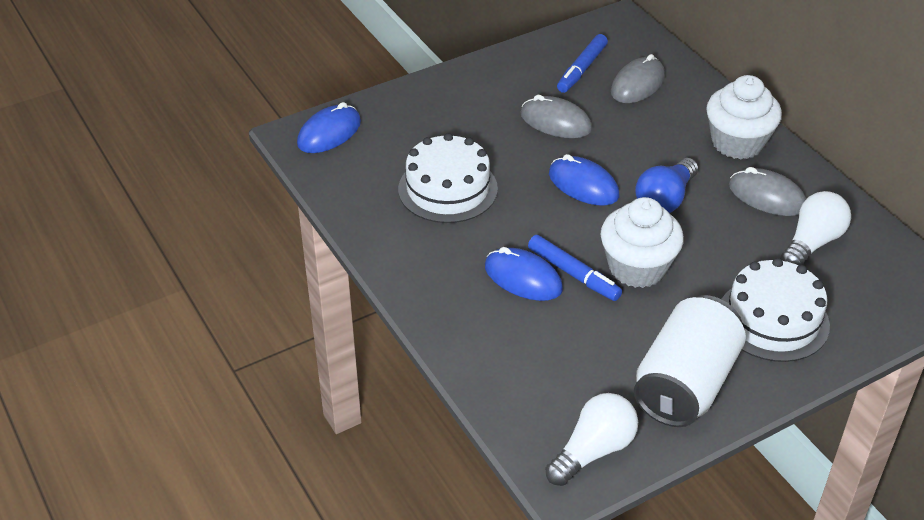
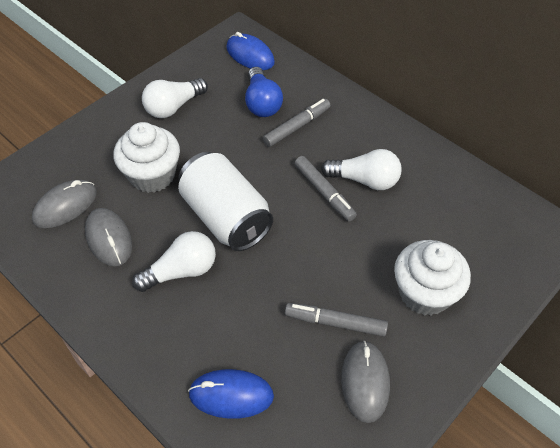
blue marker: 2 -> 0
blue mouse: 3 -> 2
grey marker: 0 -> 3
white cake: 2 -> 0
white light bulb: 2 -> 3

